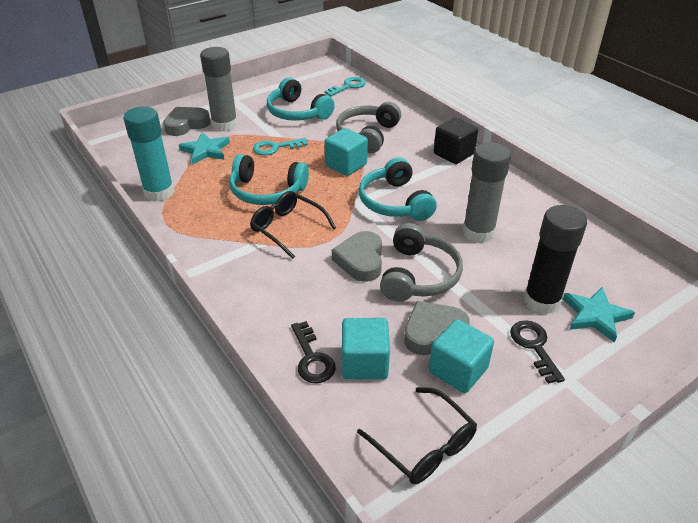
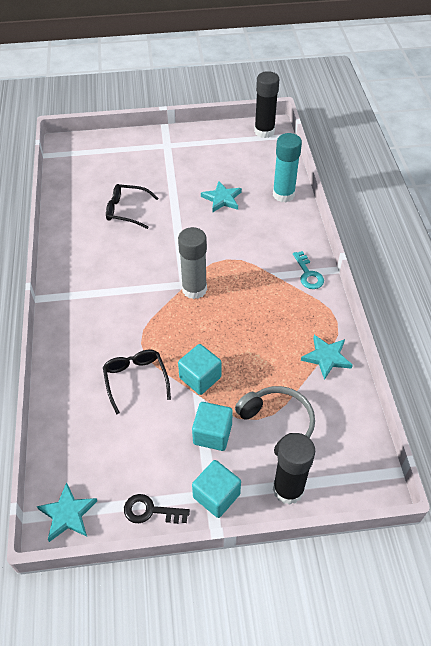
black cube: 1 -> 0
black glue stick: 1 -> 2
black key: 2 -> 1
grey glue stick: 2 -> 1
grey headphones: 2 -> 1
grey heart: 3 -> 0
turquoise headphones: 3 -> 0
turquoise key: 2 -> 1
turquoise star: 2 -> 3

